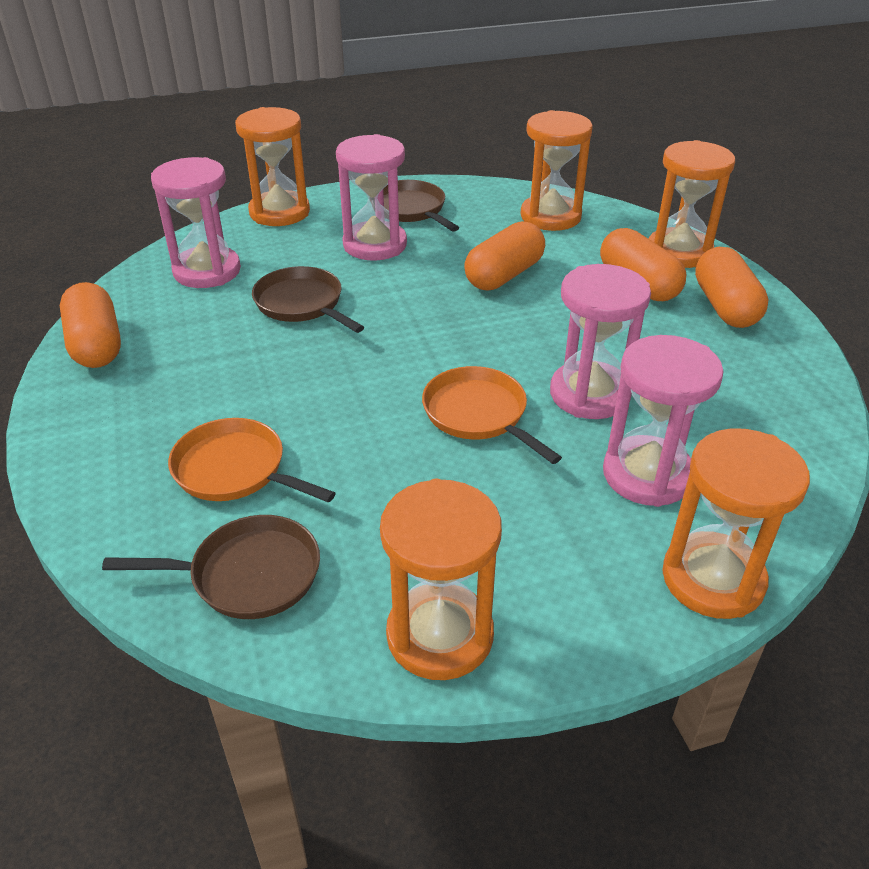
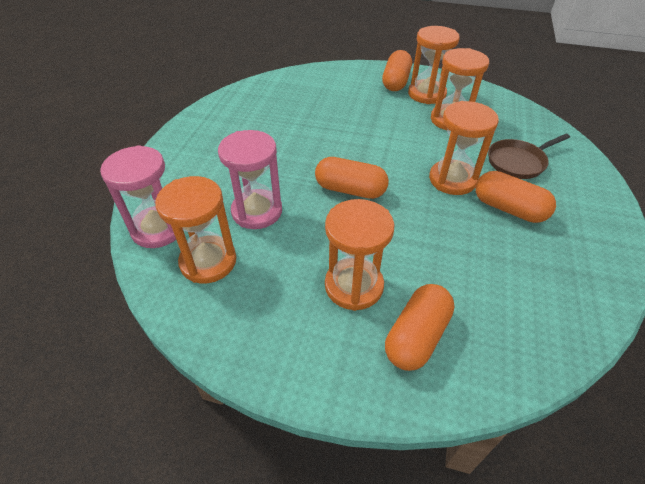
brown pan: 3 -> 1
orange pan: 2 -> 0
pink hourglass: 4 -> 2

